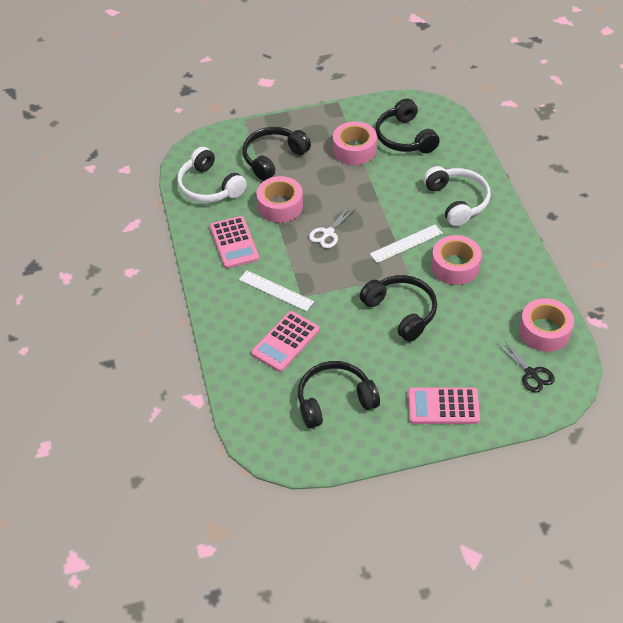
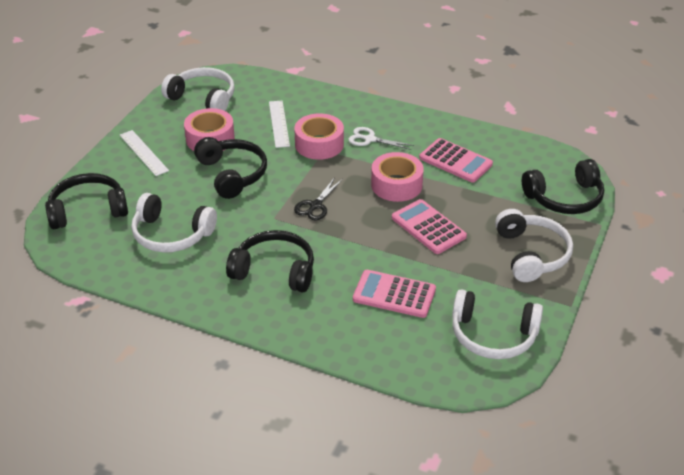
pink tape: 4 -> 3
white headphones: 2 -> 4

